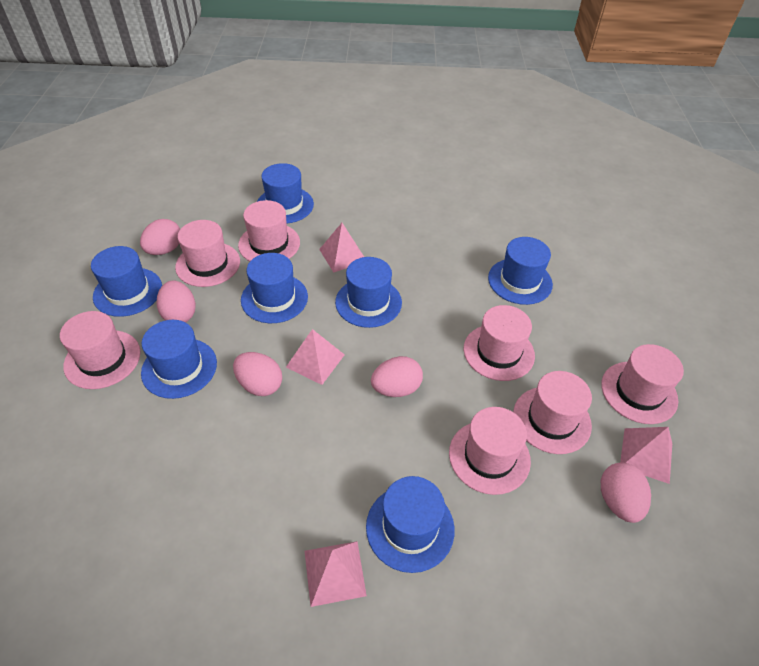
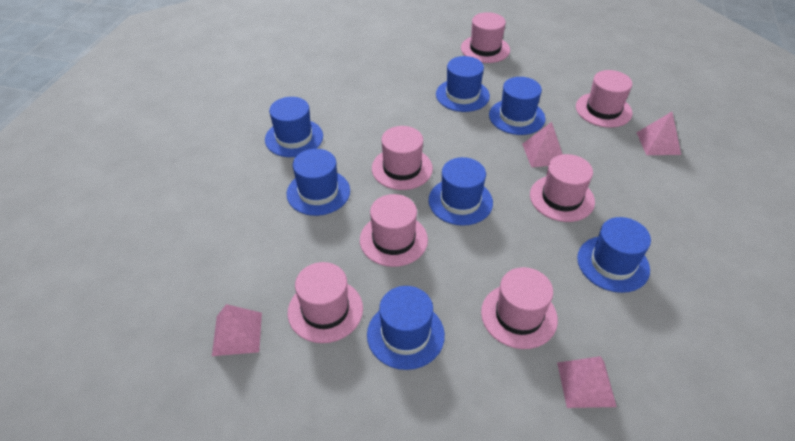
pink egg: 5 -> 0

